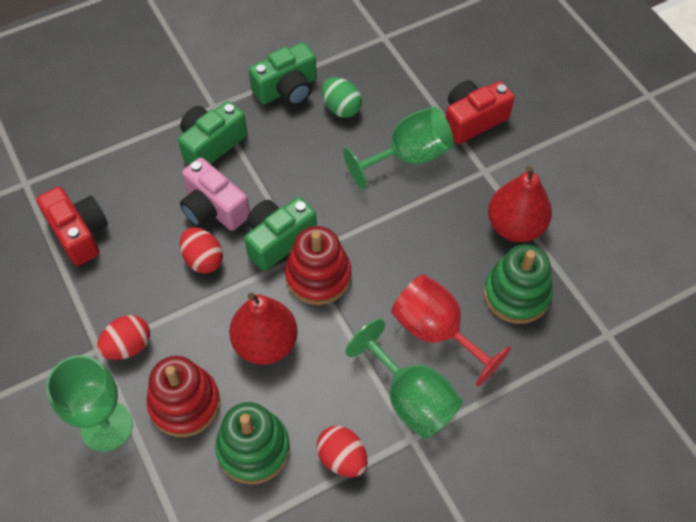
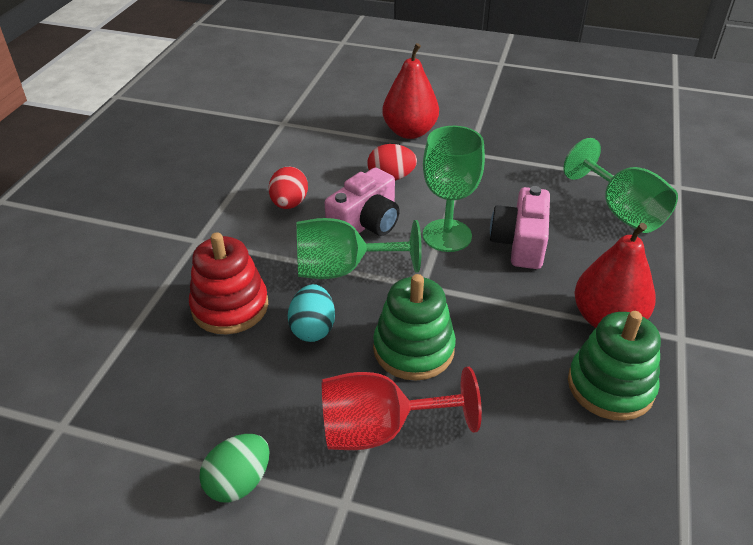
green camera: 3 -> 0
pink camera: 1 -> 2
red camera: 2 -> 0
red egg: 3 -> 2
red stacking toy: 2 -> 1
turquoise egg: 0 -> 1

